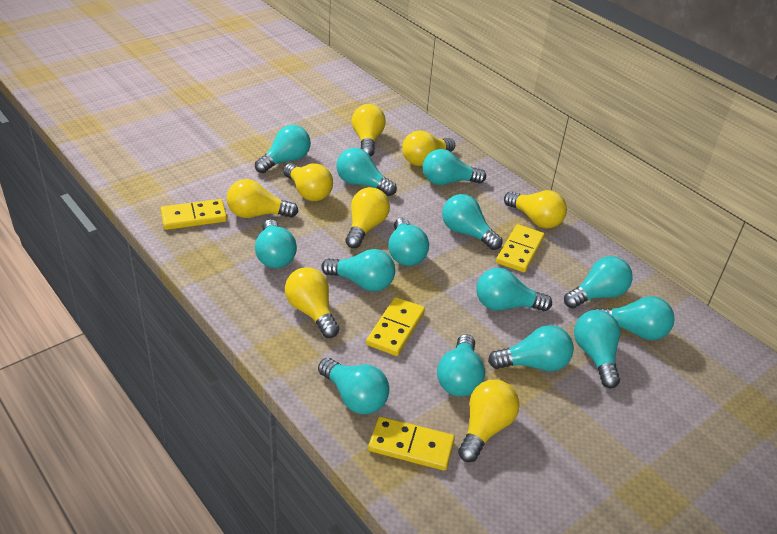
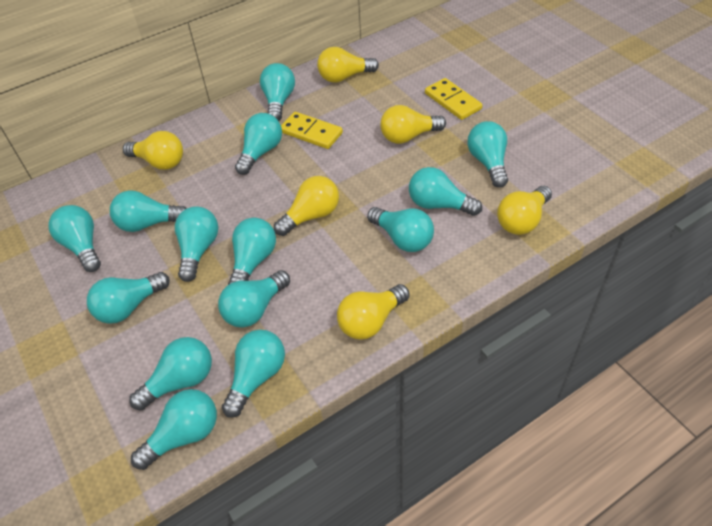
yellow domino: 4 -> 2
yellow light bulb: 8 -> 6

